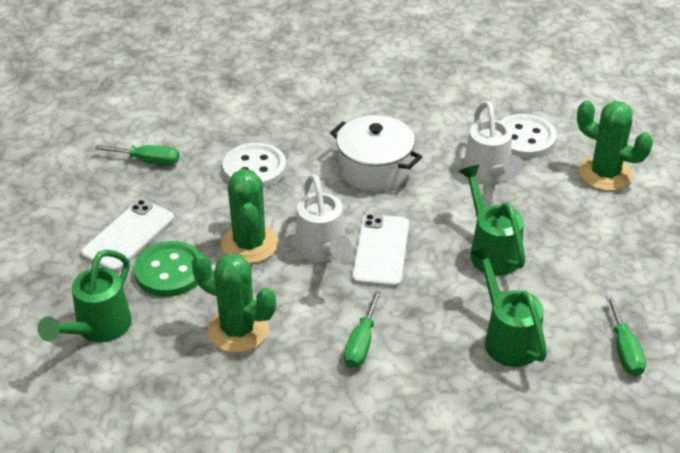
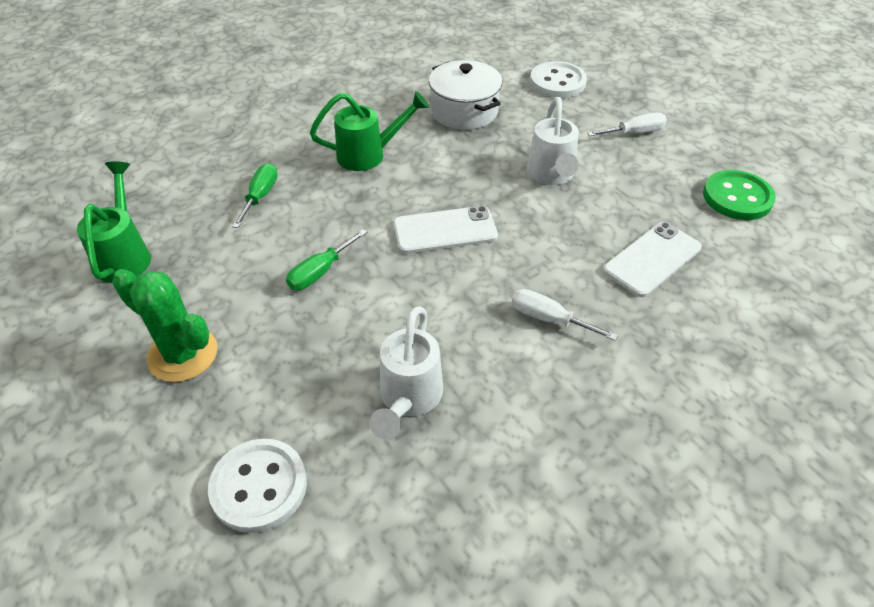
green cactus: 3 -> 1
green screwdriver: 3 -> 2
green watering can: 3 -> 2
white screwdriver: 0 -> 2

